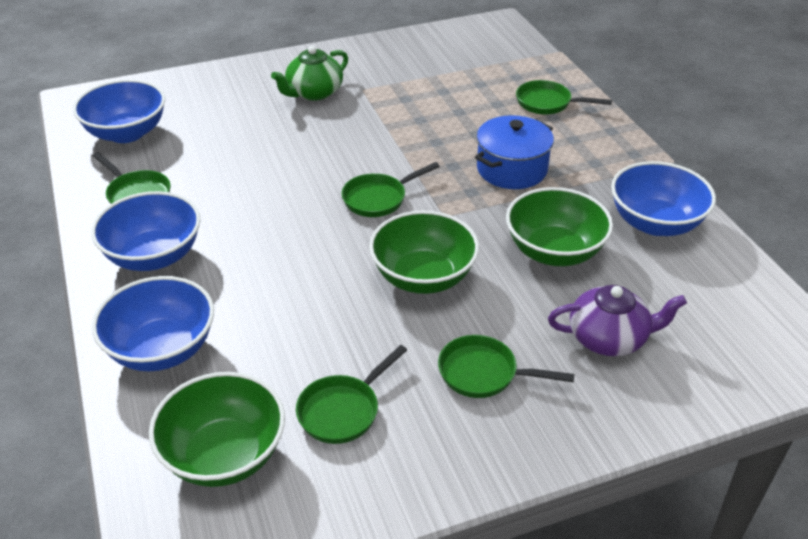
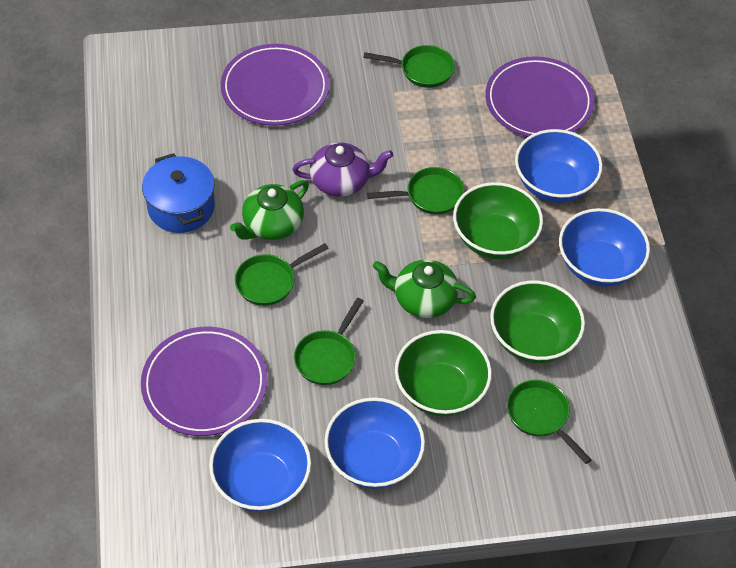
green teapot: 1 -> 2
purple plate: 0 -> 3

